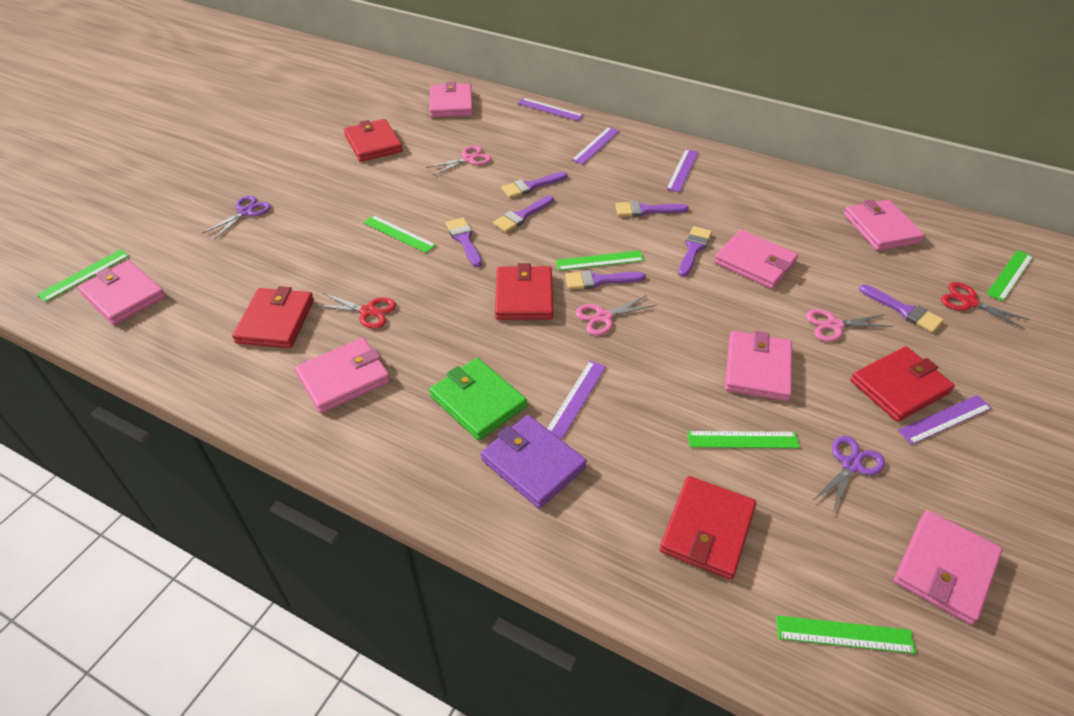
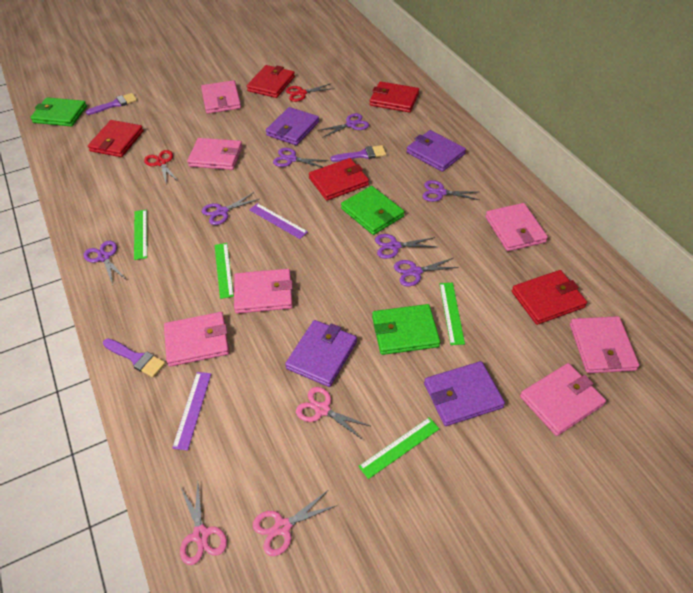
green ruler: 6 -> 4
green wallet: 1 -> 3
purple brush: 7 -> 3
purple ruler: 5 -> 2
purple scissors: 2 -> 7
purple wallet: 1 -> 4

